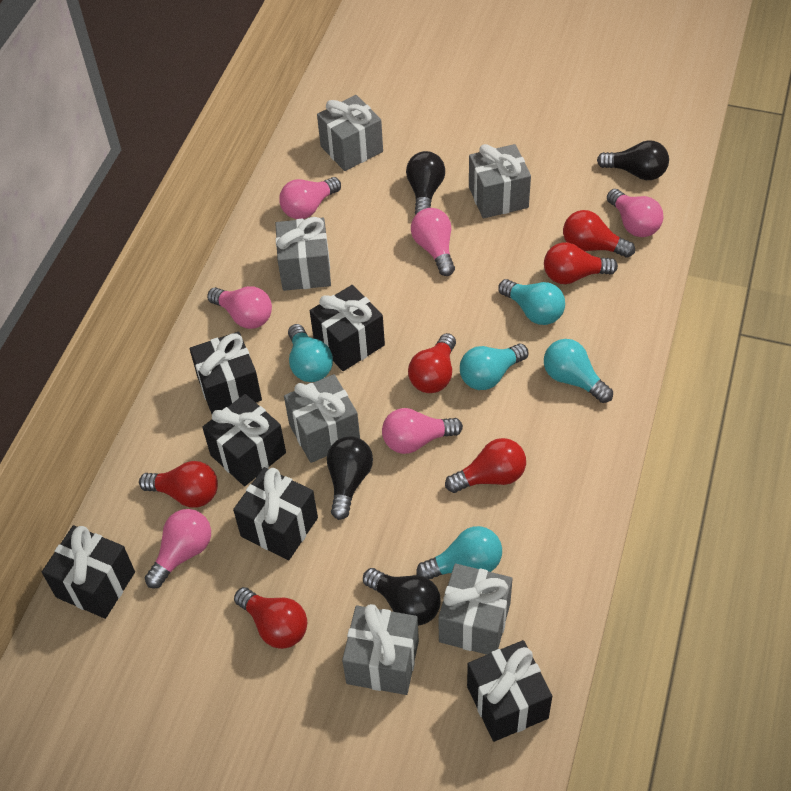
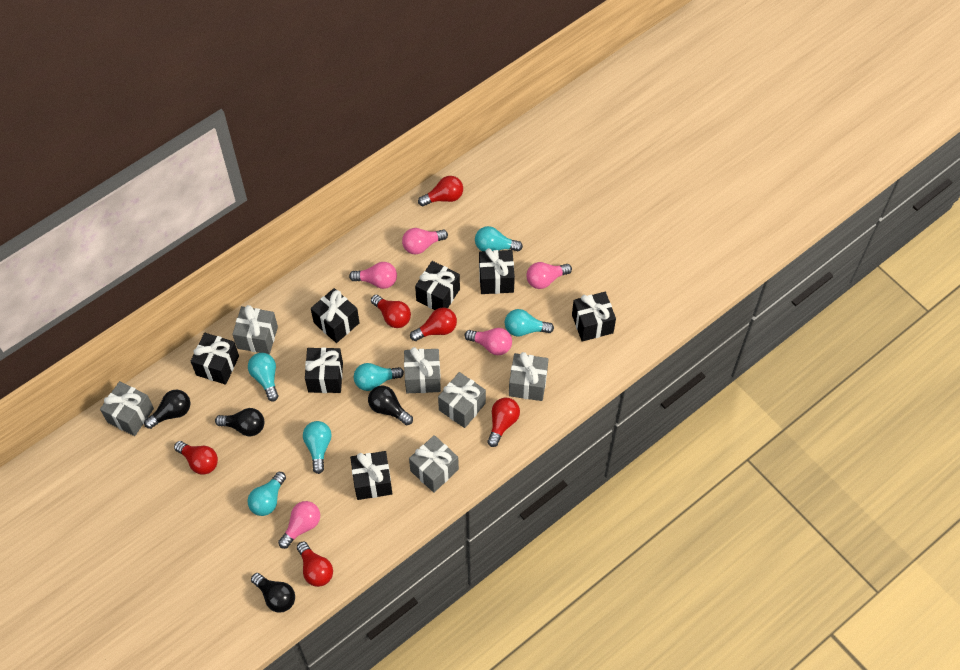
black gift: 6 -> 7
pink light bulb: 6 -> 5
turquoise light bulb: 5 -> 6

